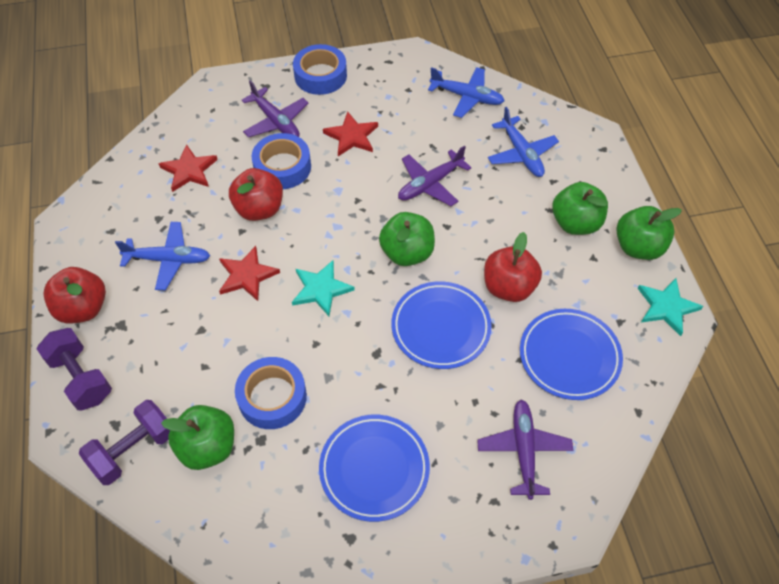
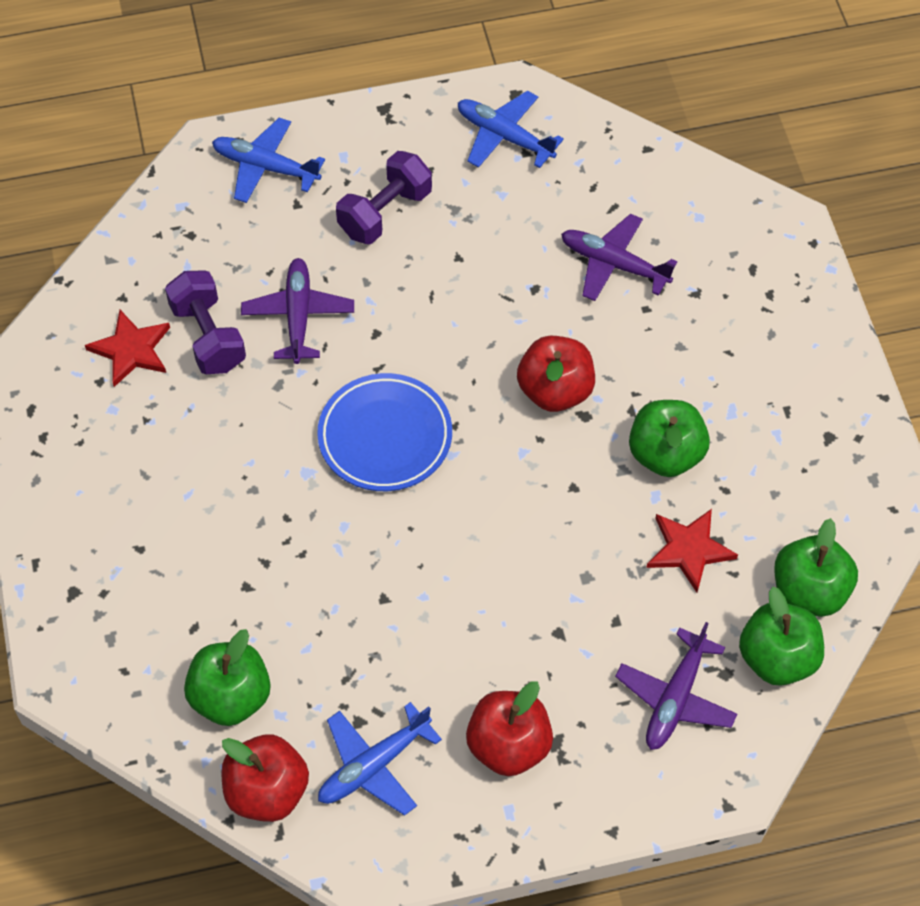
blue plate: 3 -> 1
blue tape: 3 -> 0
red star: 3 -> 2
turquoise star: 2 -> 0

